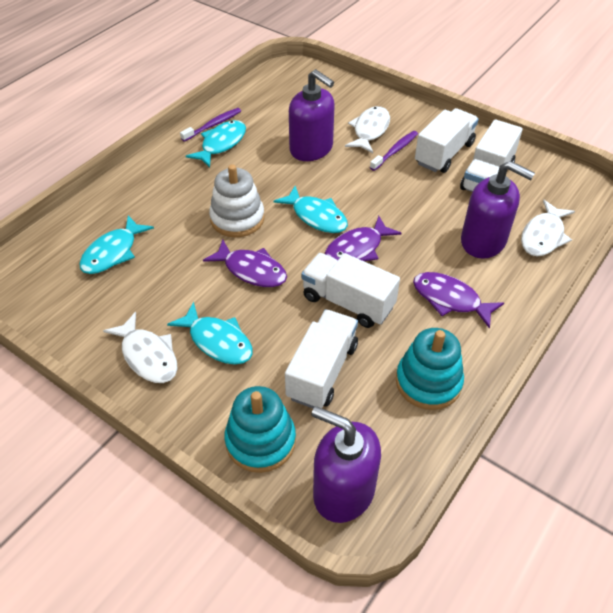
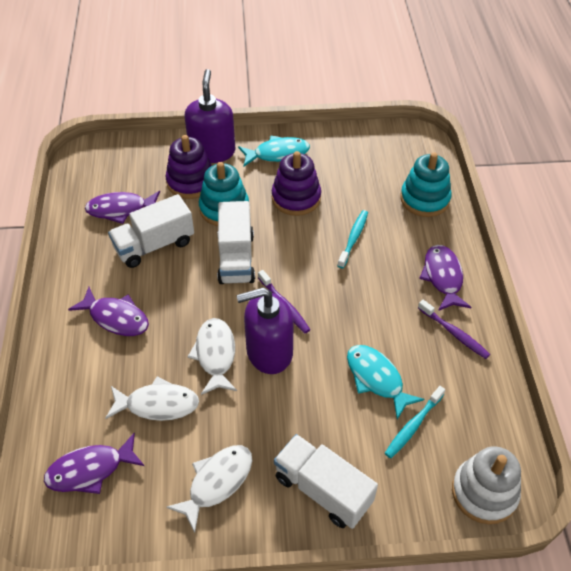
purple fish: 3 -> 4
purple soap dispenser: 3 -> 2
purple stacking toy: 0 -> 2
turquoise fish: 4 -> 2
turquoise toothbrush: 0 -> 2
white truck: 4 -> 3

